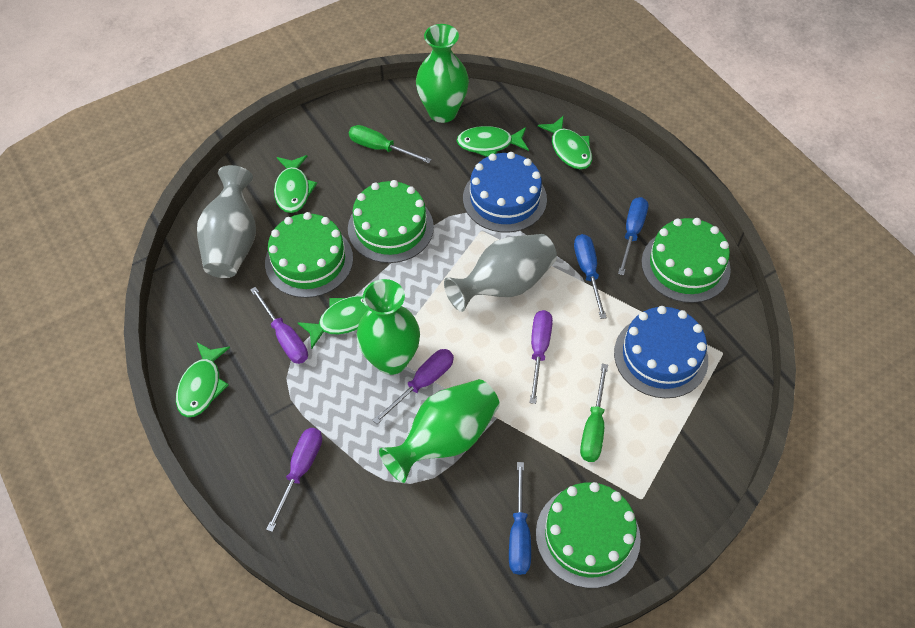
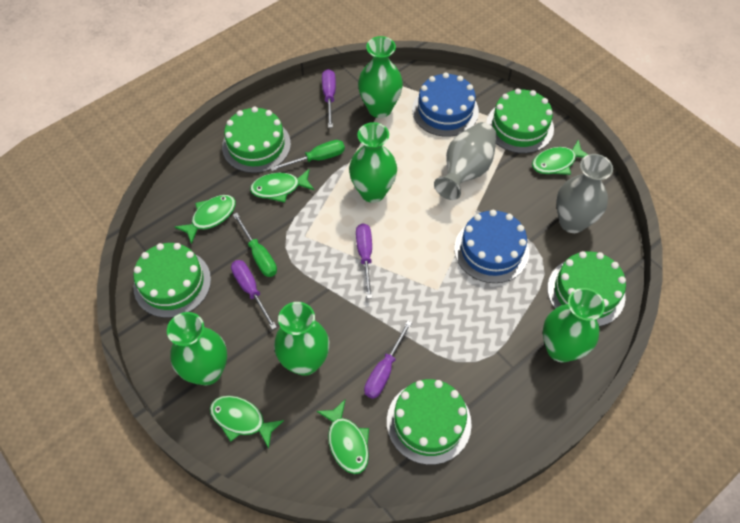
blue screwdriver: 3 -> 0
green cake: 4 -> 5
green vase: 3 -> 5

